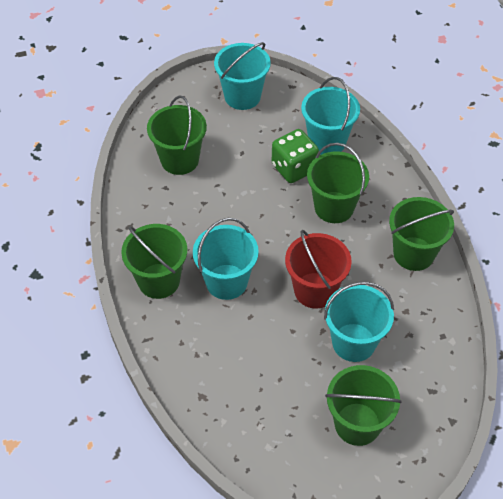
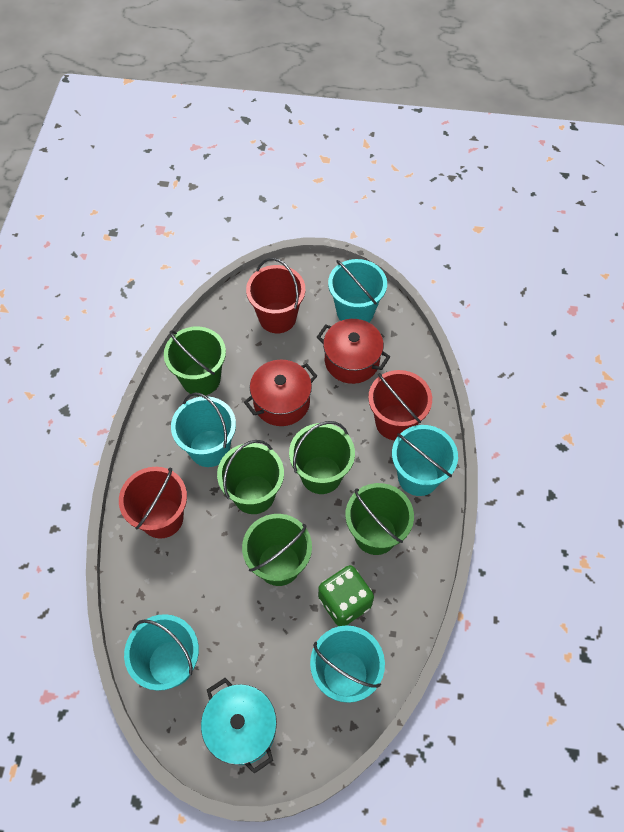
red bucket: 1 -> 3
red pot: 0 -> 2
turquoise bucket: 4 -> 5
turquoise pot: 0 -> 1

